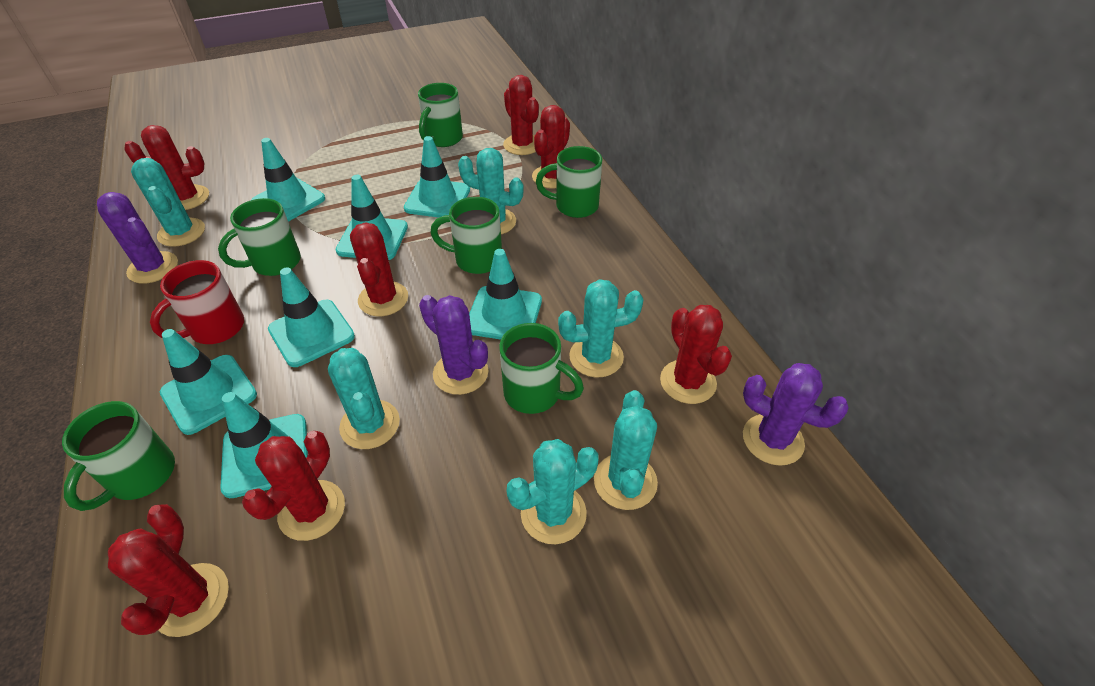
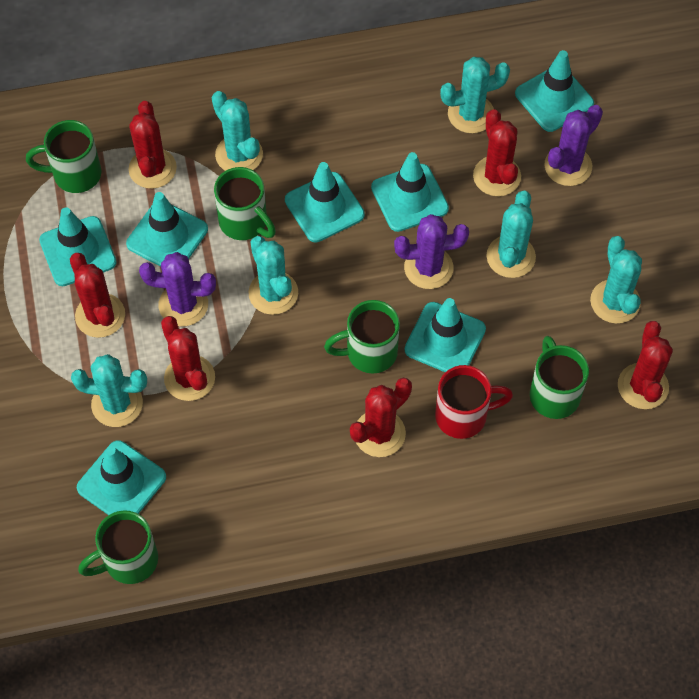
green mug: 6 -> 5
red cactus: 7 -> 6

